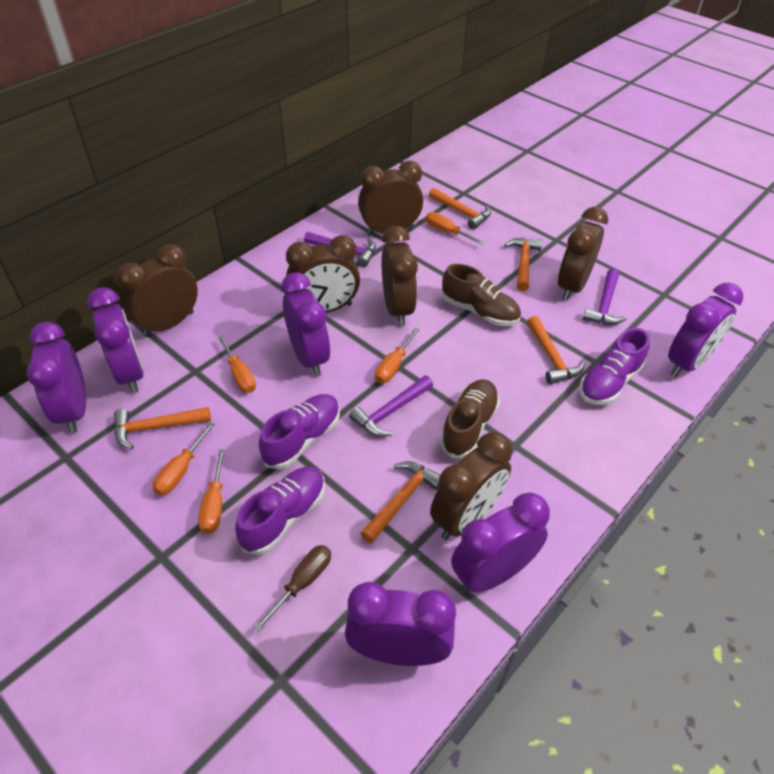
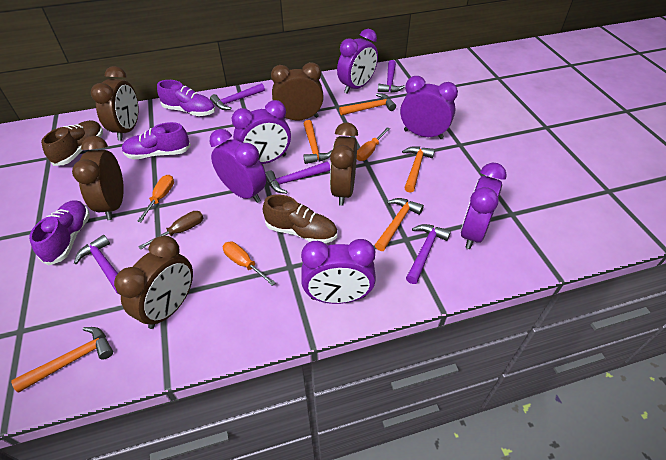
brown clock: 6 -> 5
orange screwdriver: 5 -> 3
purple hammer: 3 -> 5

